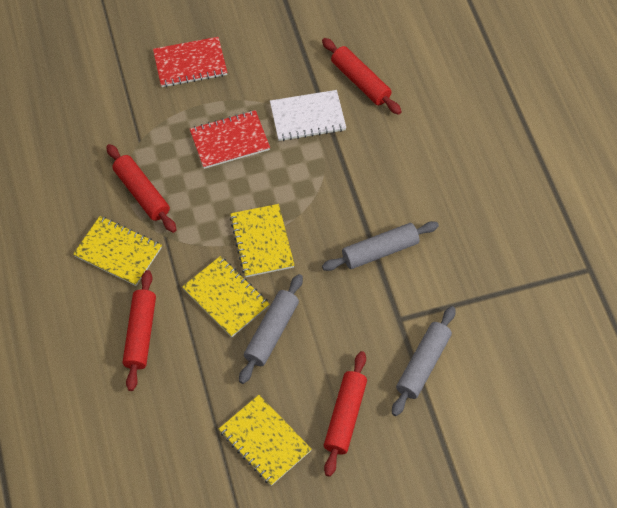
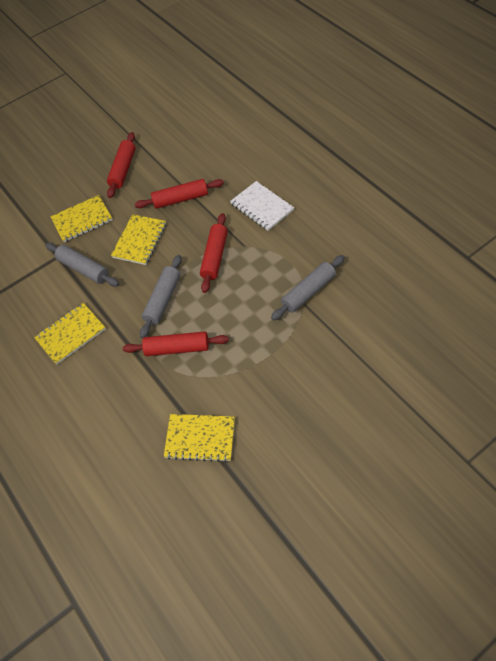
red notebook: 2 -> 0

